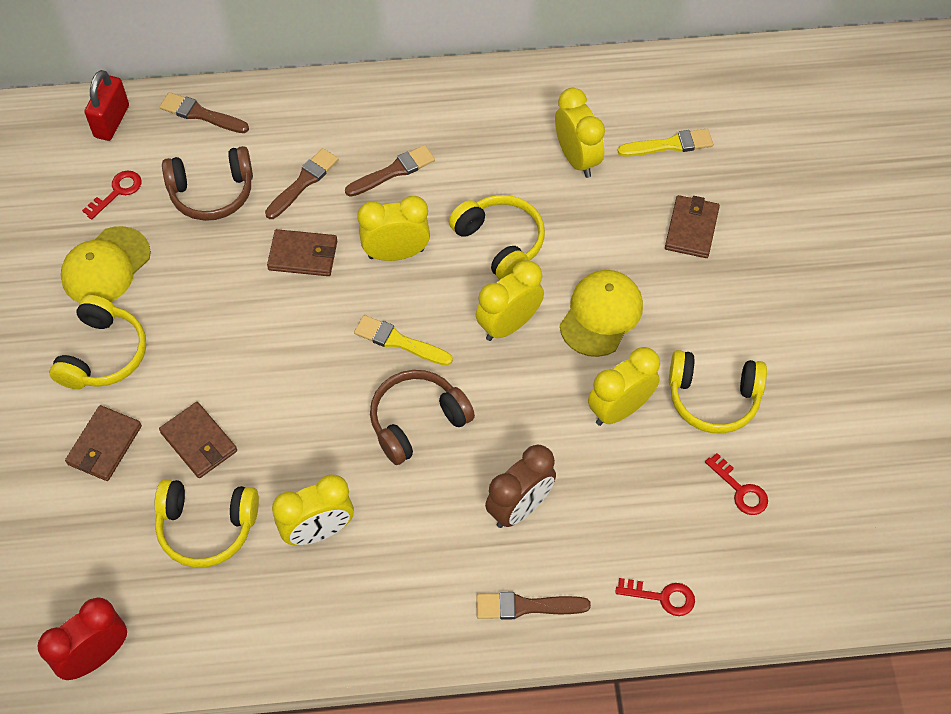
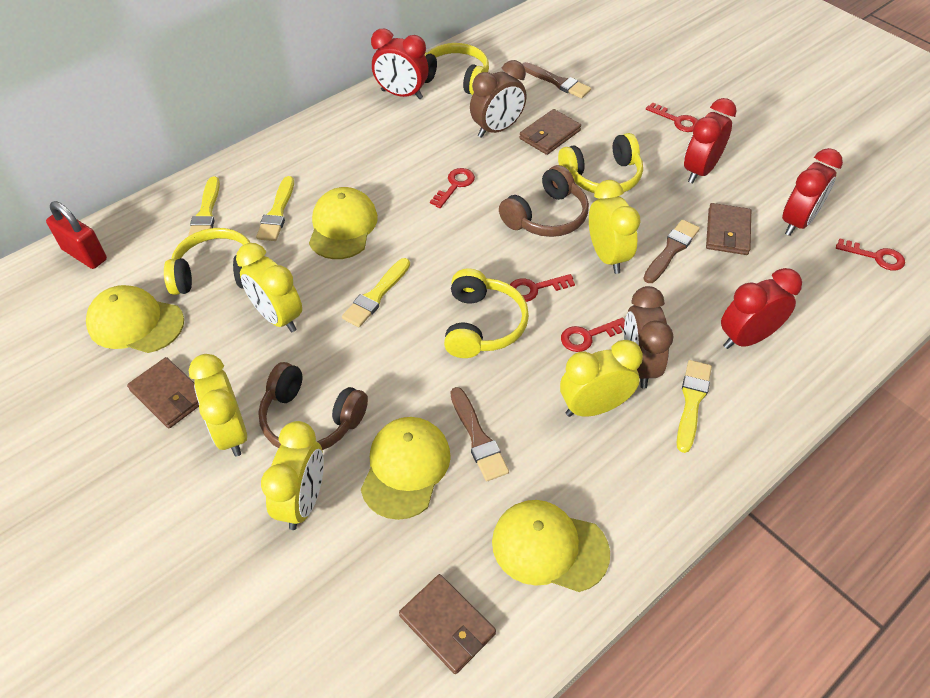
brown brush: 4 -> 3
brown clock: 1 -> 2
red clock: 1 -> 4
red key: 3 -> 5
yellow brush: 2 -> 4
yellow cap: 2 -> 4

